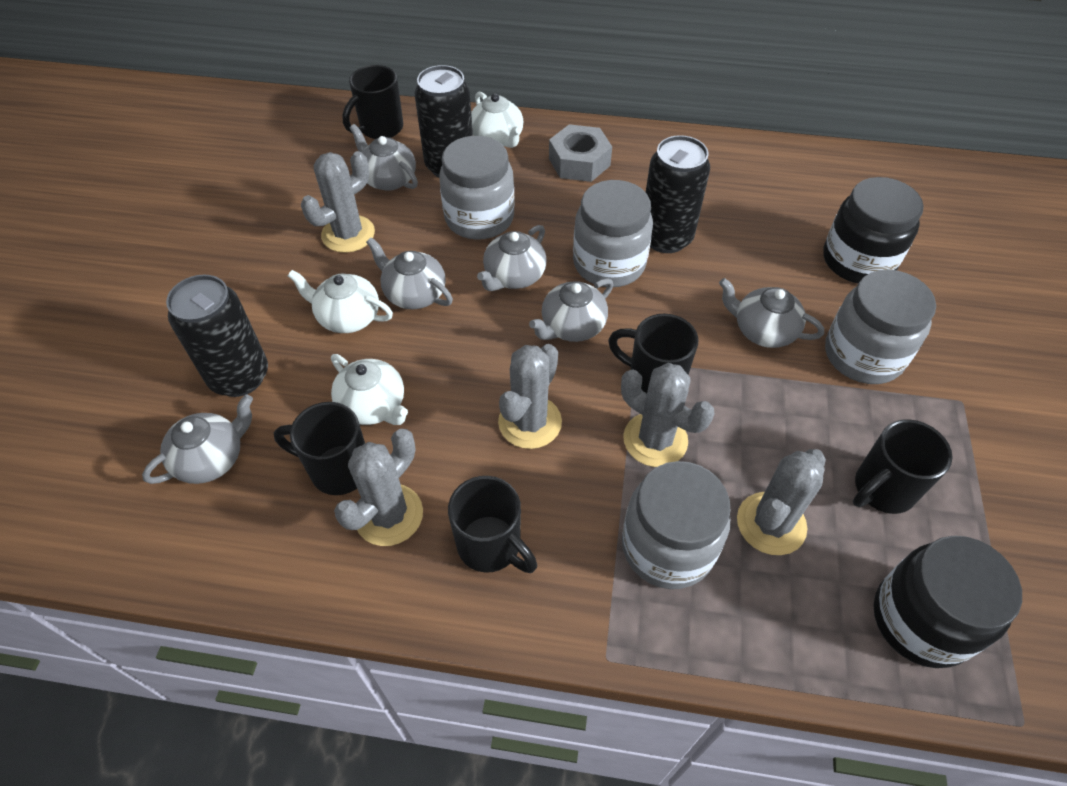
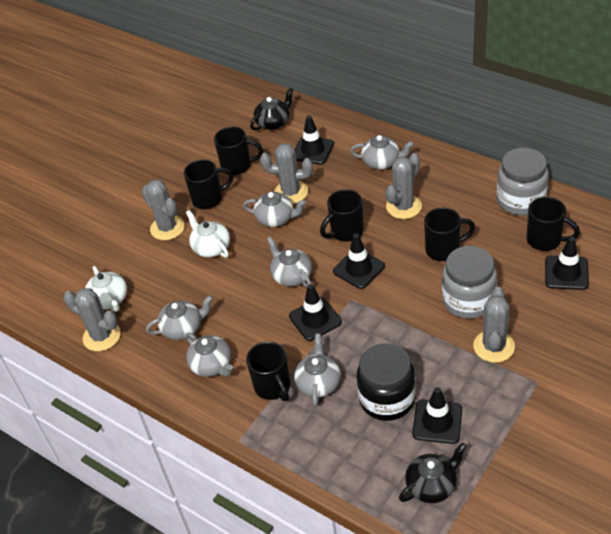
black can: 3 -> 0
black jar: 2 -> 1
black mug: 5 -> 6
black teapot: 0 -> 2
black traffic cone: 0 -> 5
grey jar: 4 -> 2
grey nut: 1 -> 0
white teapot: 3 -> 2

